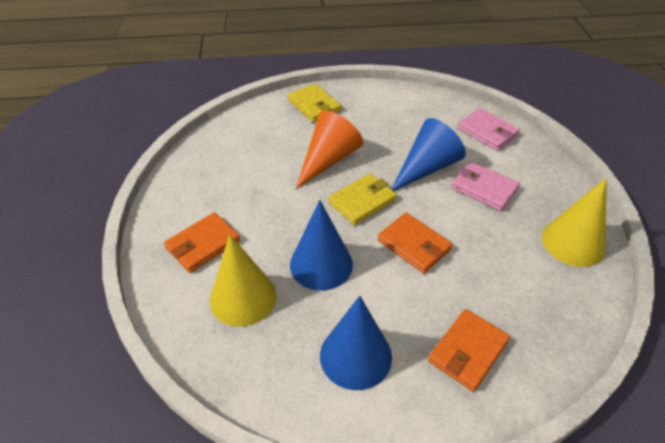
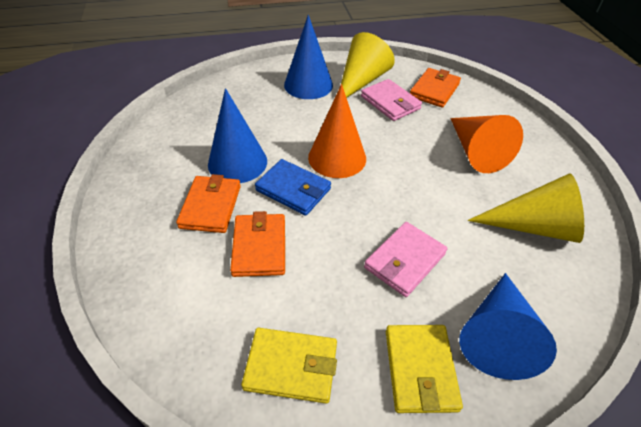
blue wallet: 0 -> 1
orange cone: 1 -> 2

